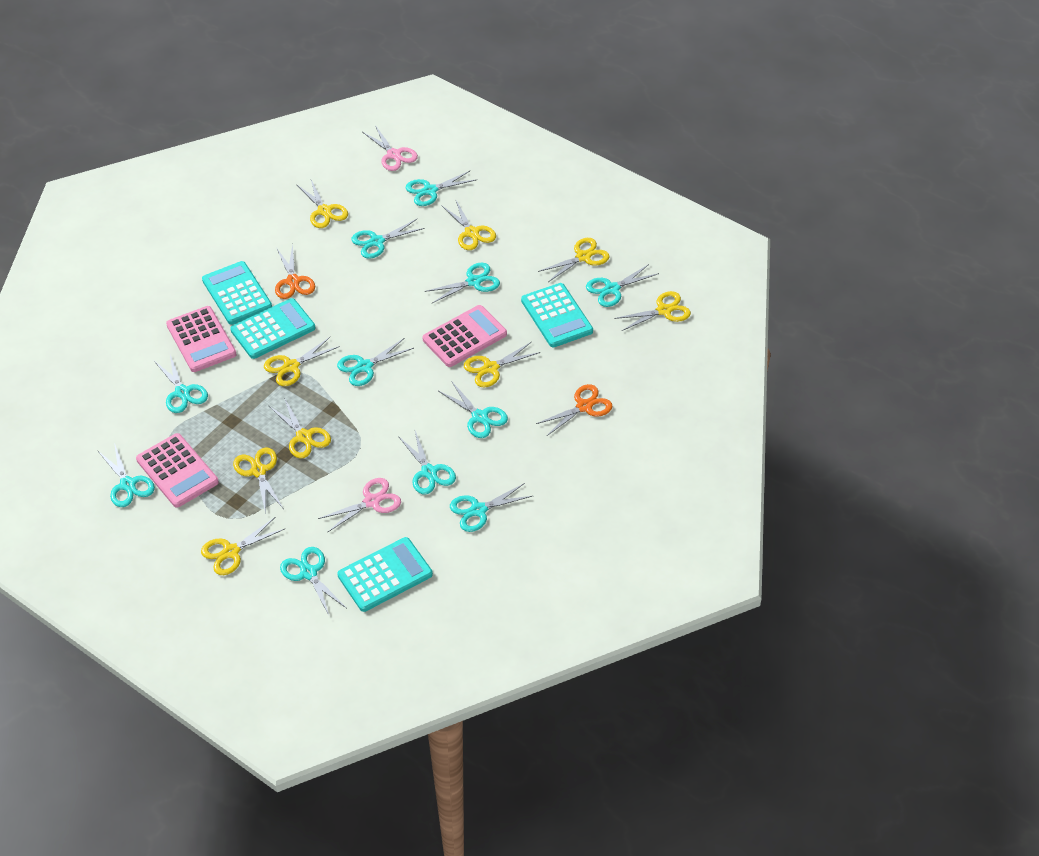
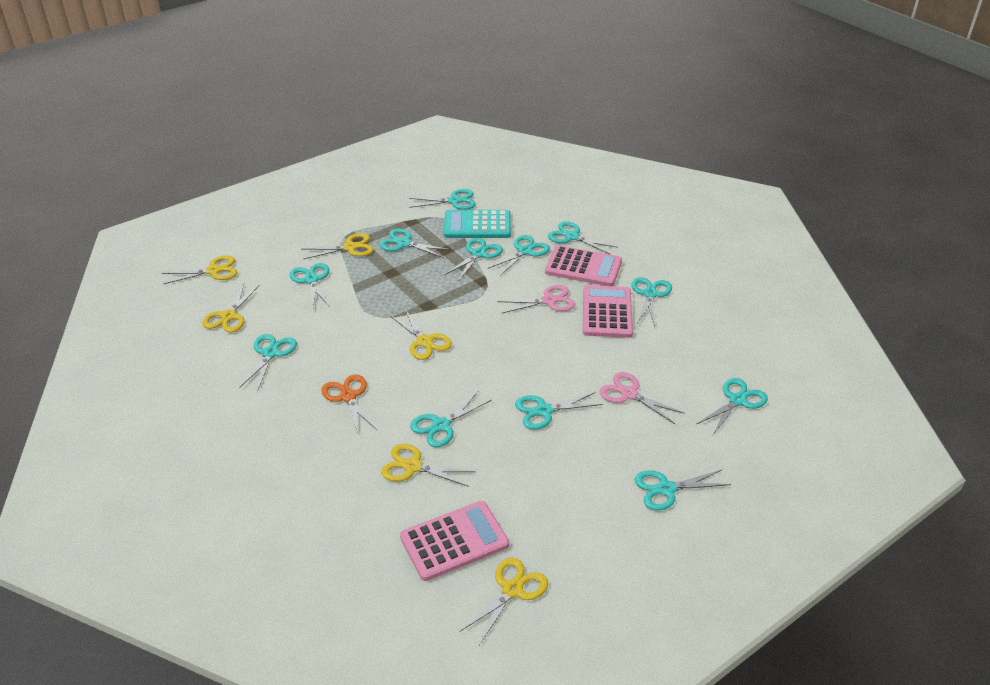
orange scissors: 2 -> 1
turquoise calculator: 4 -> 1
turquoise scissors: 11 -> 12
yellow scissors: 9 -> 6

